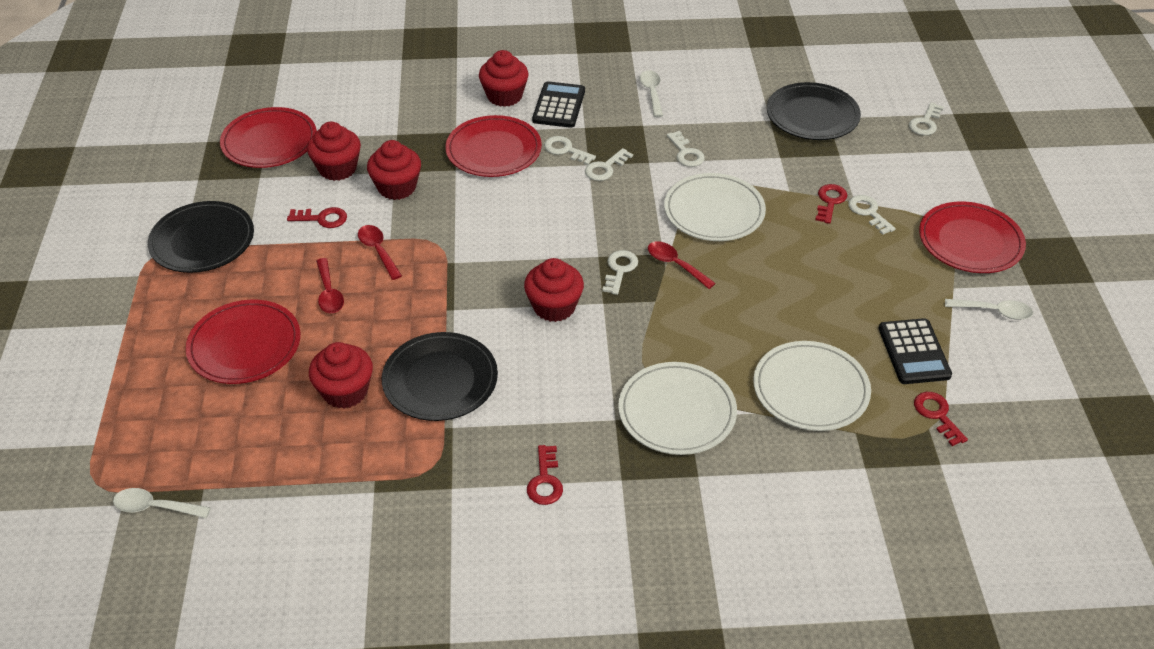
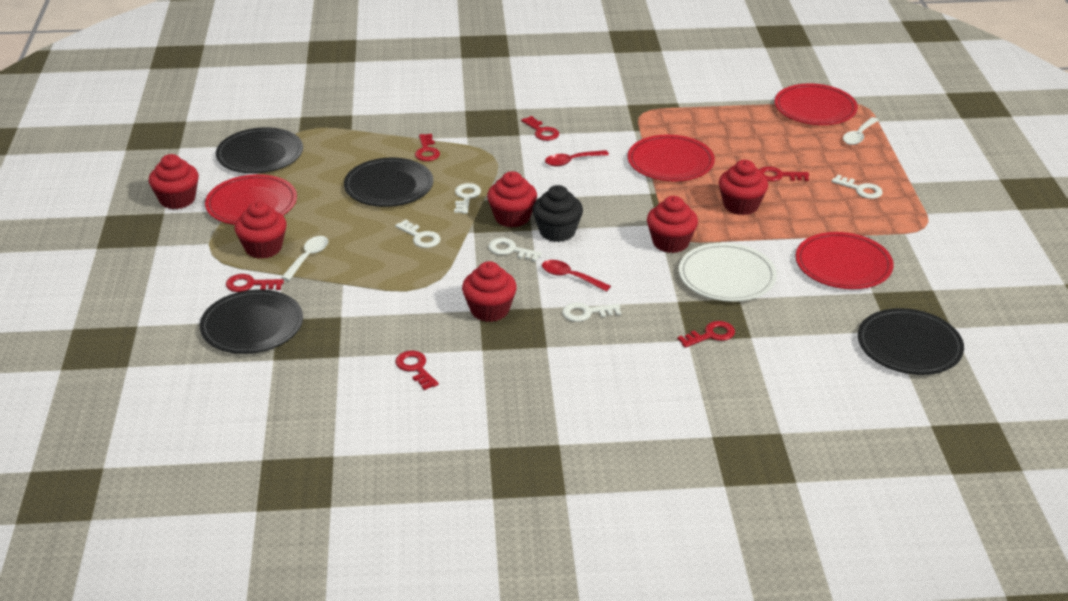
black calculator: 2 -> 0
black cupcake: 0 -> 1
black plate: 3 -> 4
red cupcake: 5 -> 6
red key: 4 -> 6
red spoon: 3 -> 2
white key: 6 -> 5
white plate: 3 -> 1
white spoon: 3 -> 2

